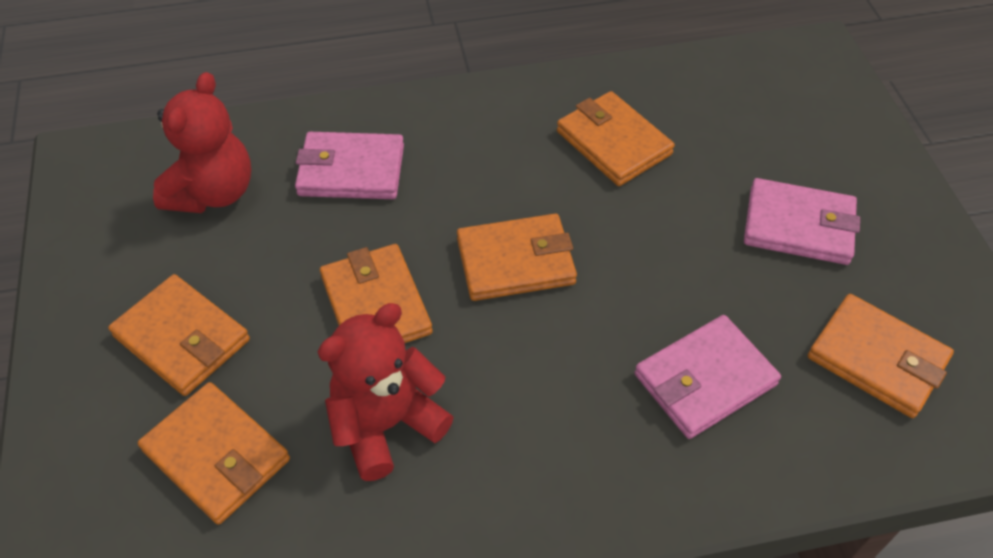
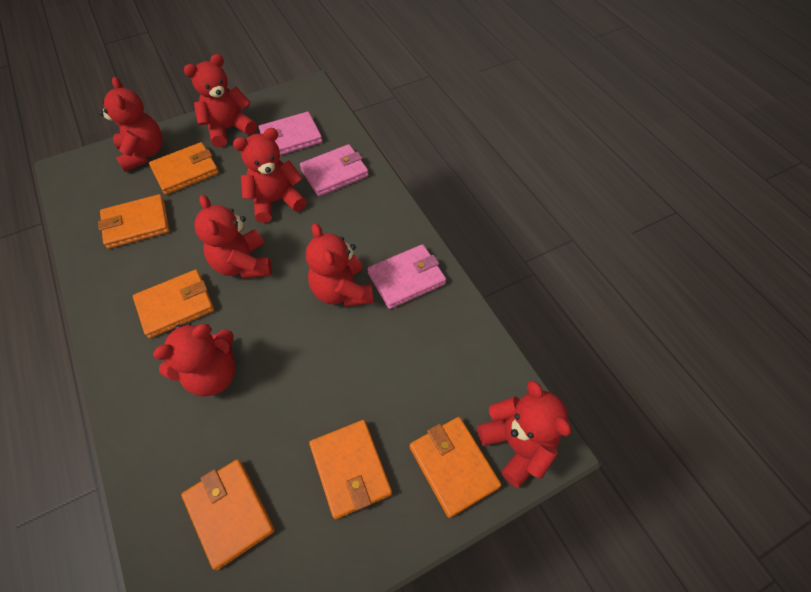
red teddy bear: 2 -> 7

